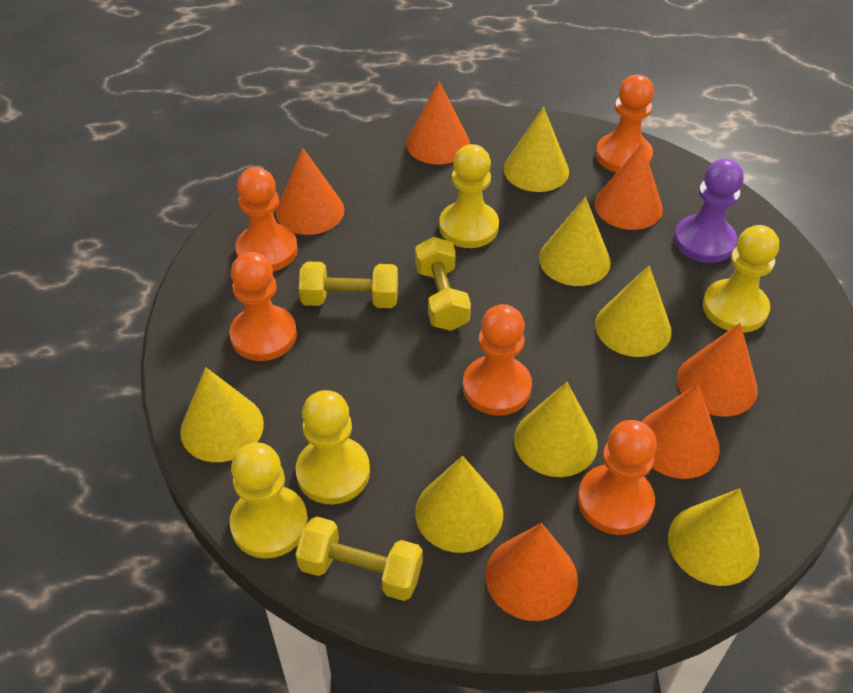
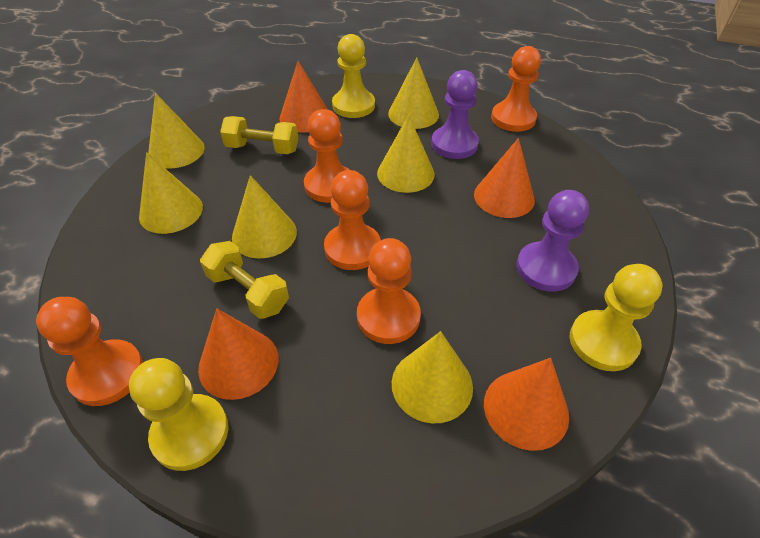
orange cone: 6 -> 4
purple pawn: 1 -> 2
yellow cone: 7 -> 6
yellow dumbbell: 3 -> 2
yellow pawn: 4 -> 3

